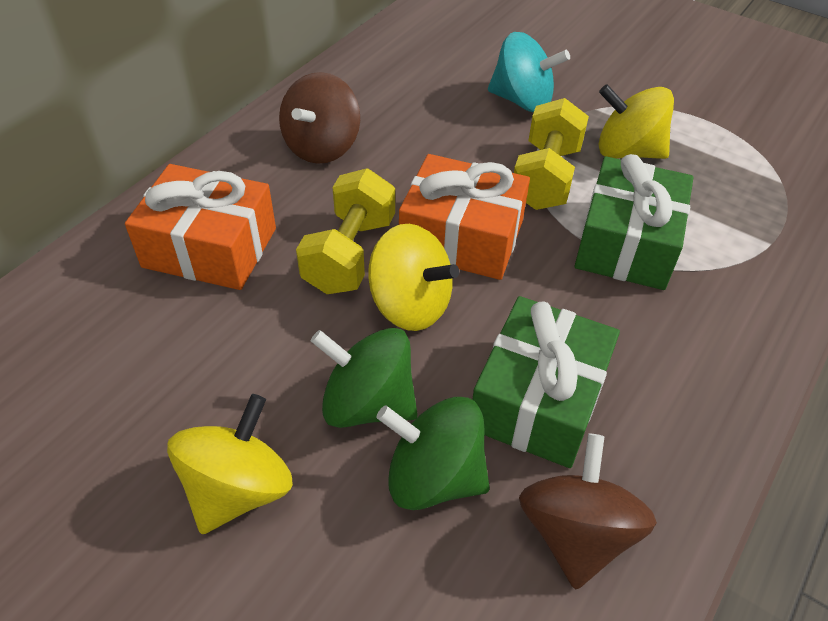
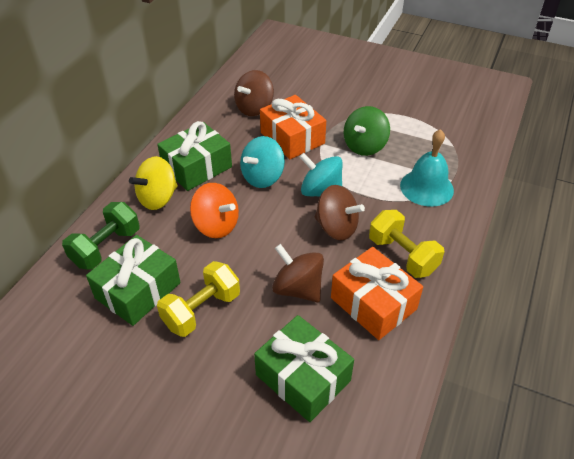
brown spinning top: 2 -> 3
green dumbbell: 0 -> 1
green gift: 2 -> 3
green spinning top: 2 -> 1
orange spinning top: 0 -> 1
turquoise bell: 0 -> 1
turquoise spinning top: 1 -> 2
yellow spinning top: 3 -> 1

